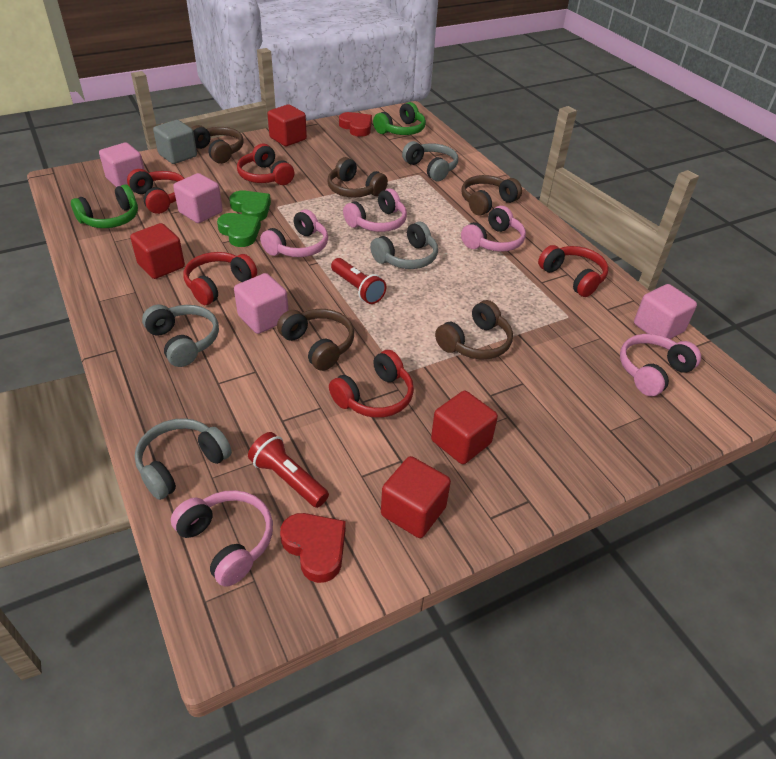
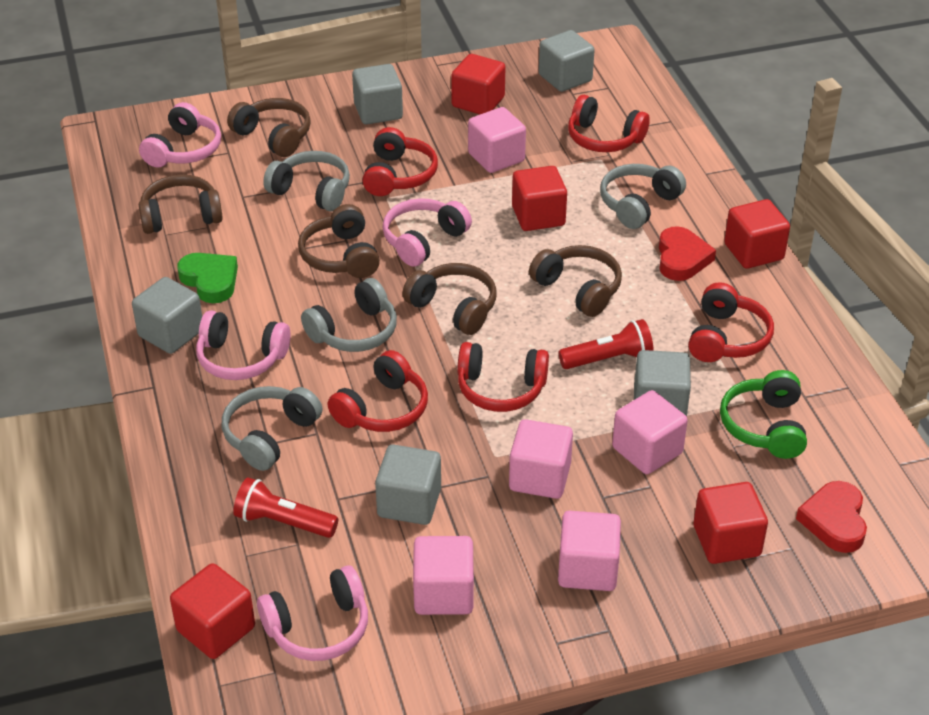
green headphones: 2 -> 1
green heart: 2 -> 1
grey cube: 1 -> 5
pink cube: 4 -> 5
pink headphones: 5 -> 4
red cube: 4 -> 5

